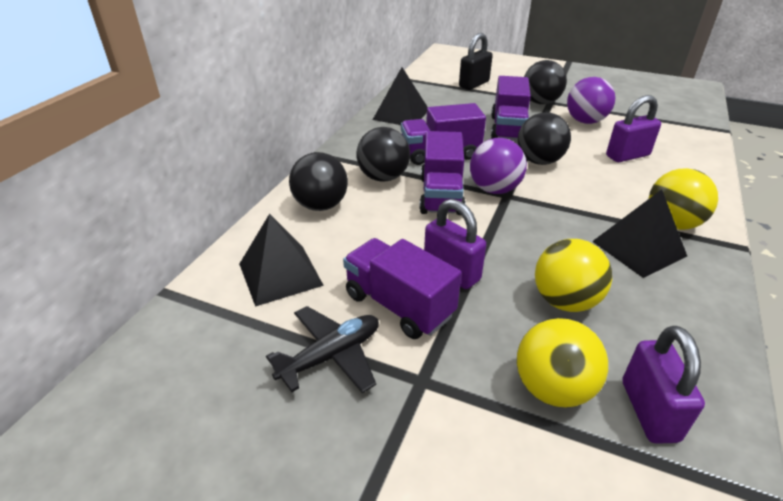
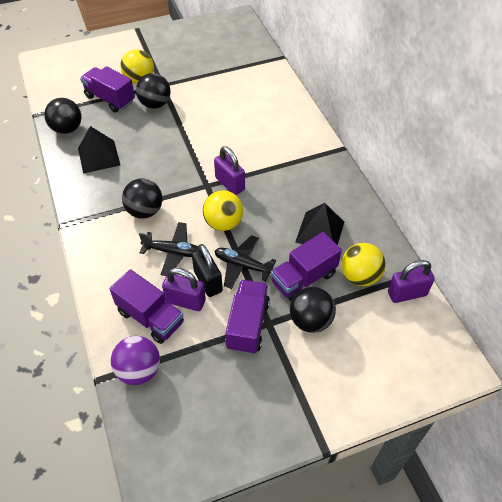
black plane: 1 -> 2
black pyramid: 3 -> 2
purple ball: 2 -> 1

